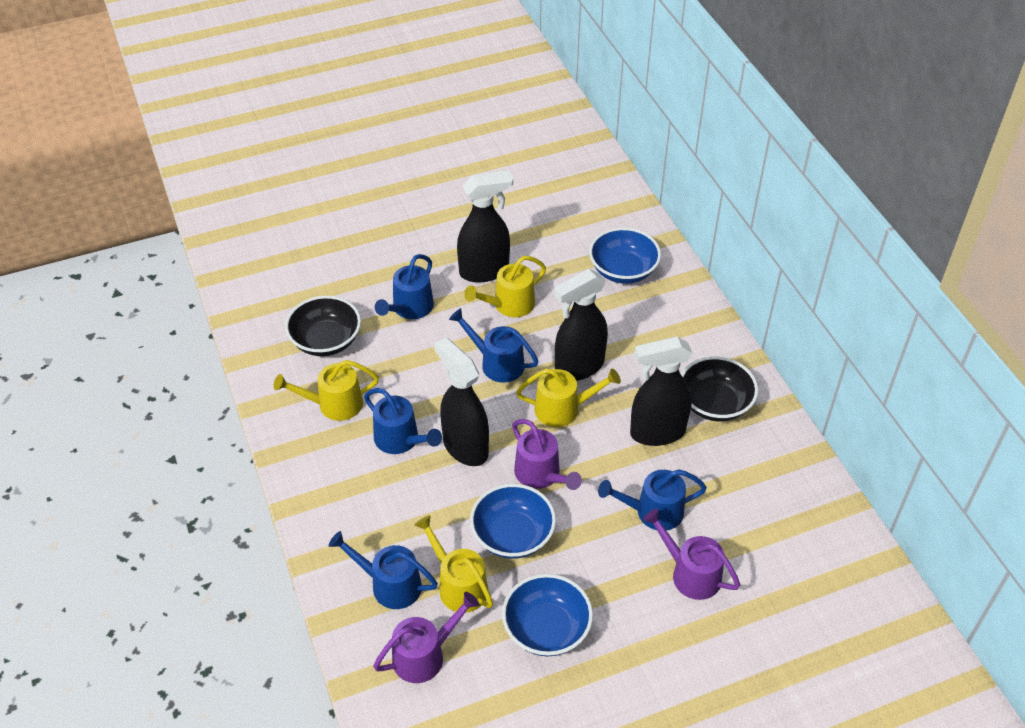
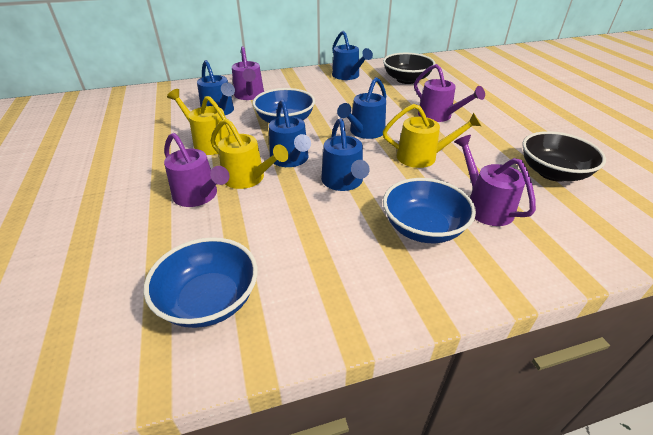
black spray bottle: 4 -> 0
purple watering can: 3 -> 4
yellow watering can: 4 -> 3

